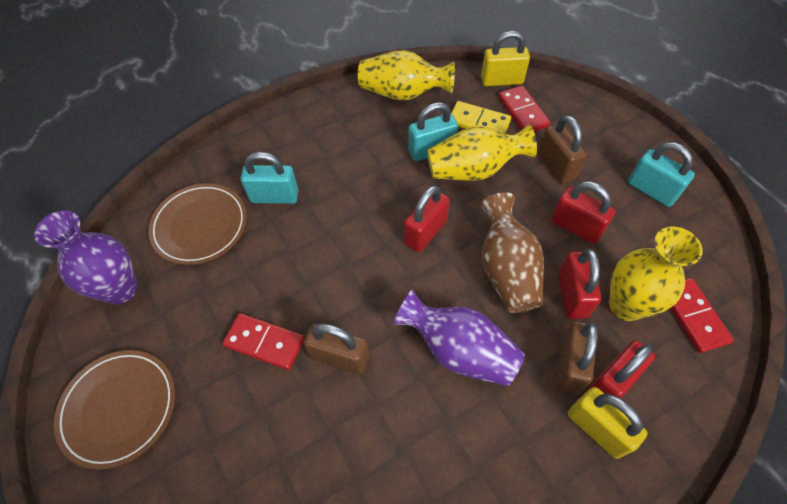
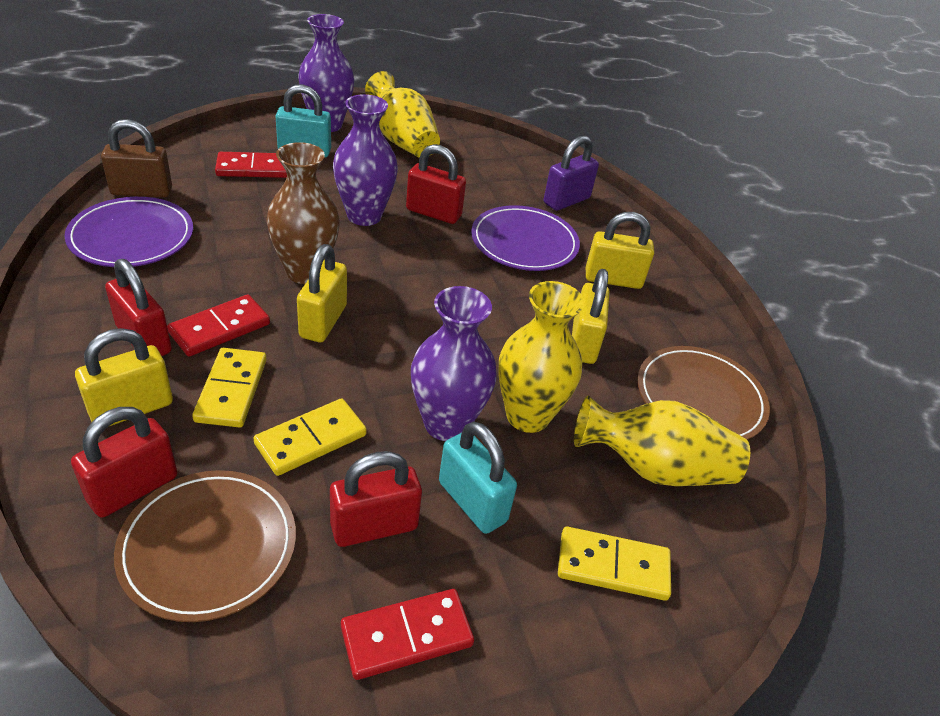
brown padlock: 3 -> 1
purple padlock: 0 -> 1
purple plate: 0 -> 2
purple vase: 2 -> 3
turquoise padlock: 3 -> 2
yellow domino: 1 -> 3
yellow padlock: 2 -> 4

